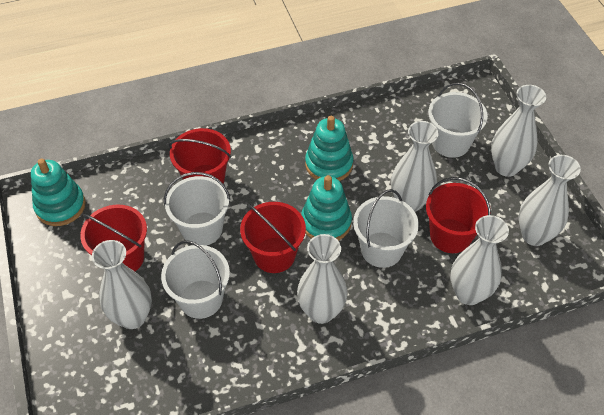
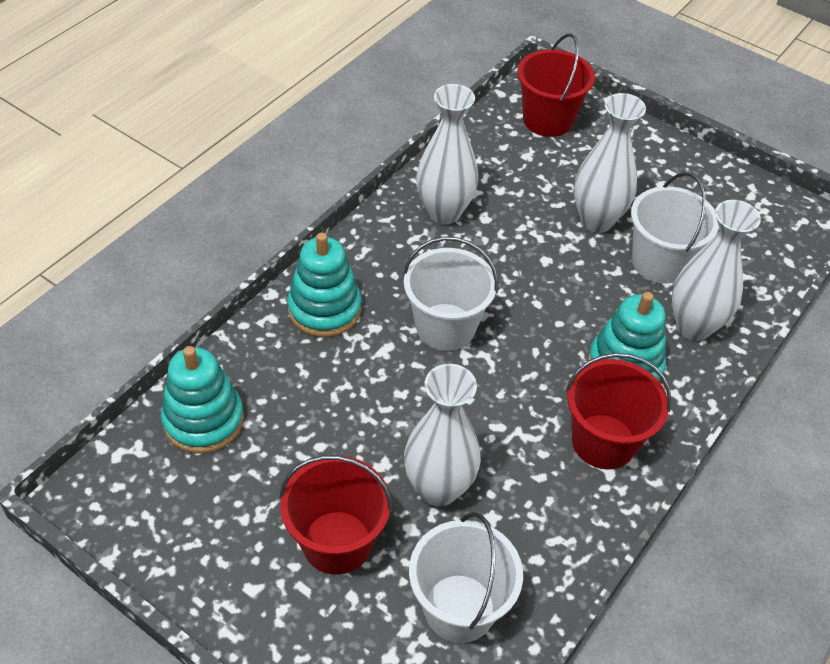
red bucket: 4 -> 3
white bucket: 4 -> 3
white vase: 6 -> 4

